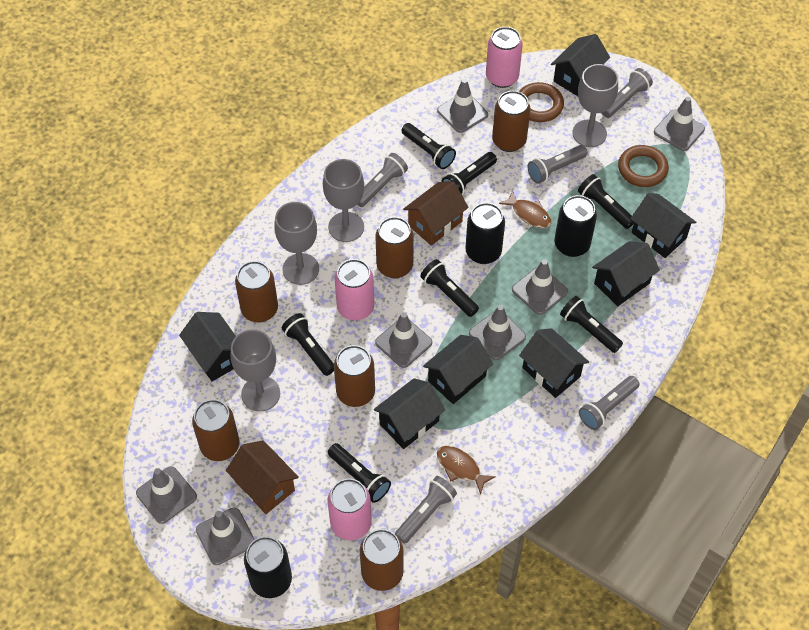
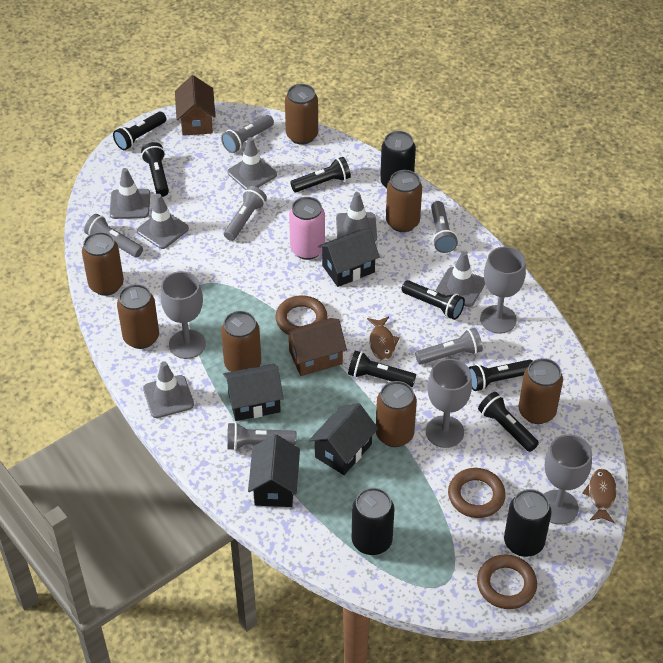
black house: 7 -> 4
brown can: 6 -> 7
brown ring: 2 -> 3
grey flashlight: 5 -> 6
grey traffic cone: 7 -> 6
pink can: 3 -> 1

